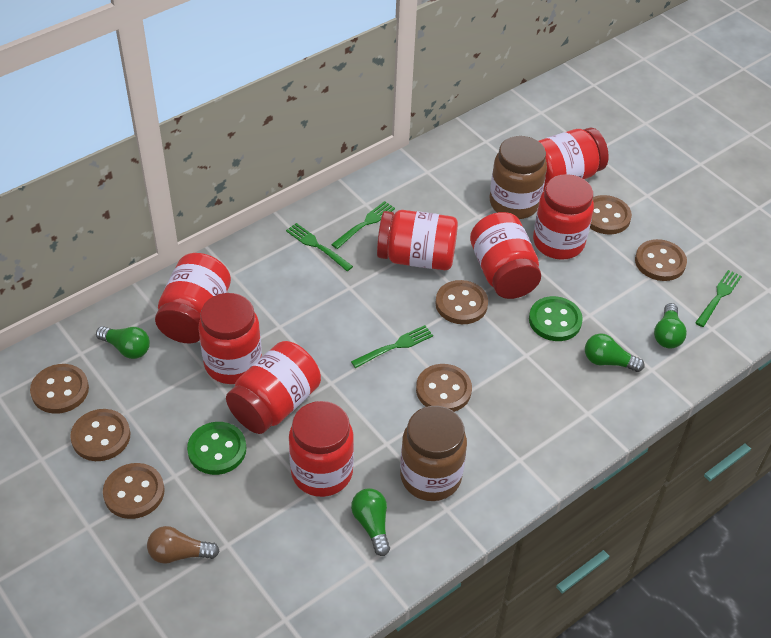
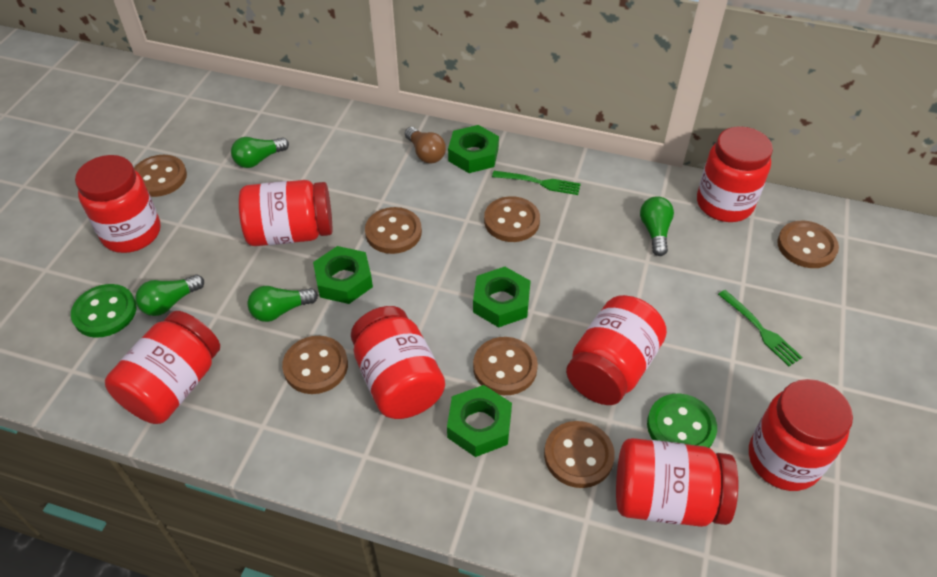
brown jar: 2 -> 0
green fork: 4 -> 2
green nut: 0 -> 4

